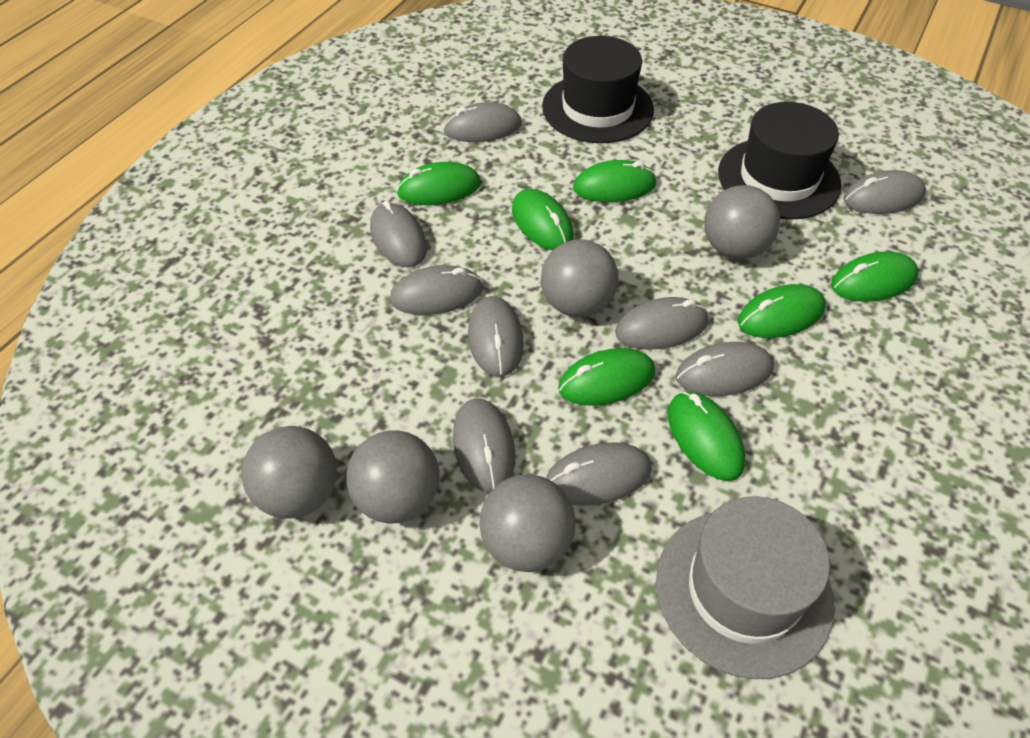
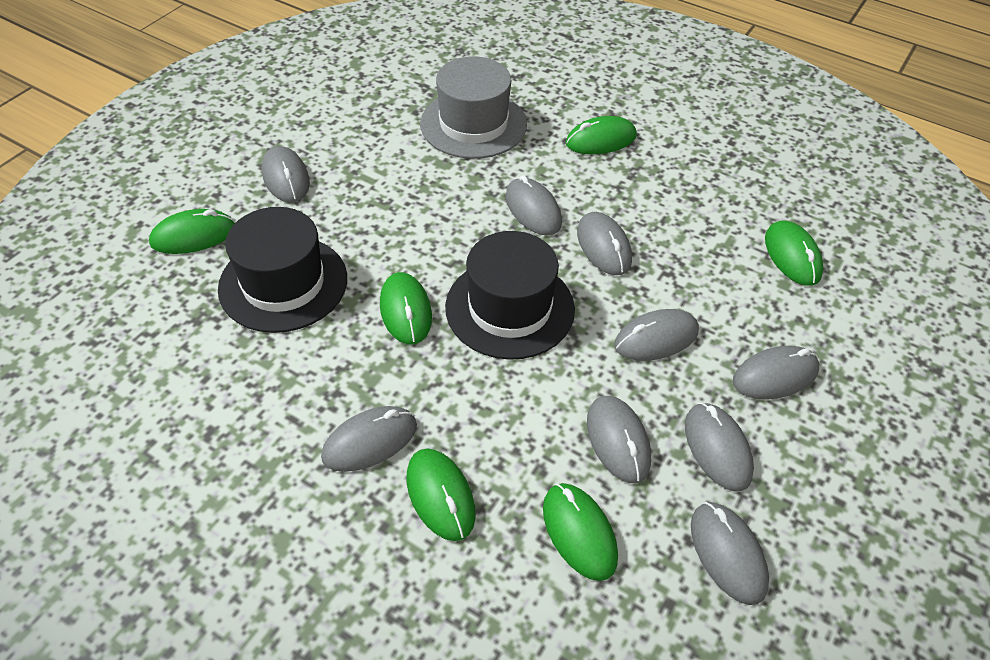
green mouse: 7 -> 6
grey ball: 5 -> 0

